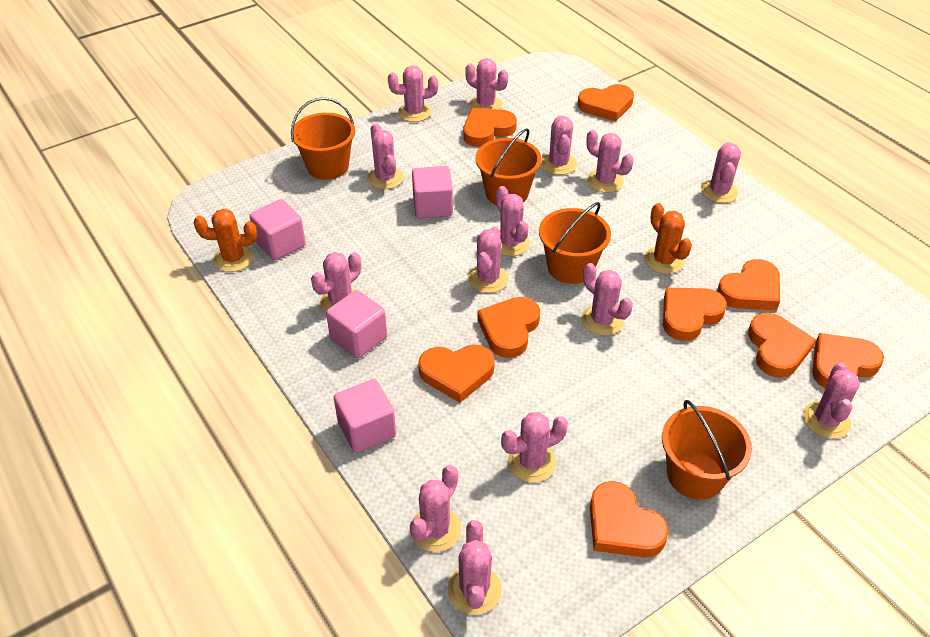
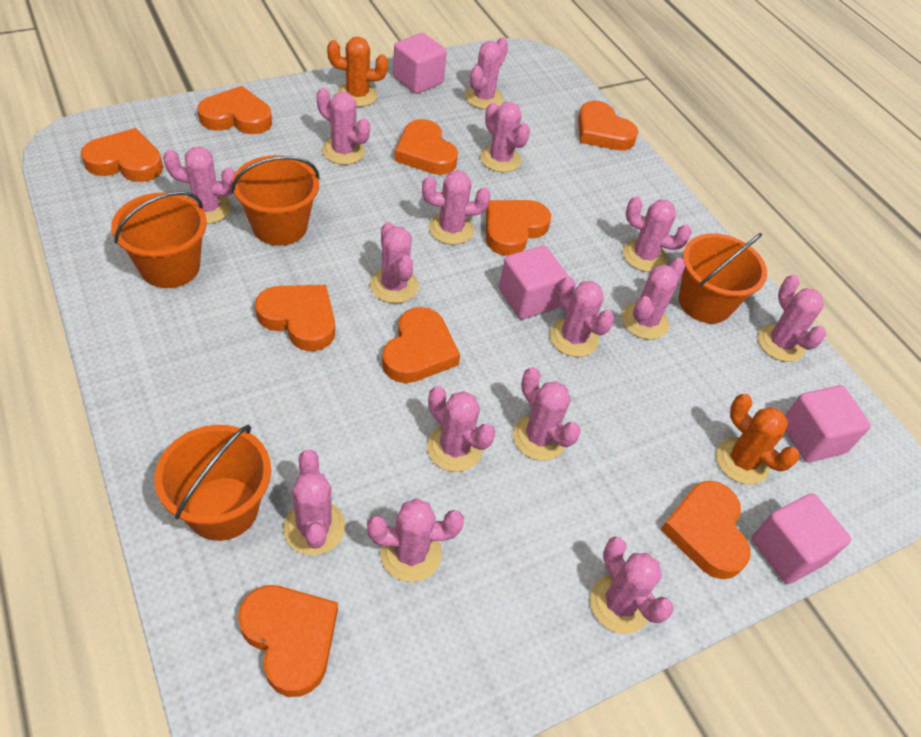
pink cactus: 14 -> 15

